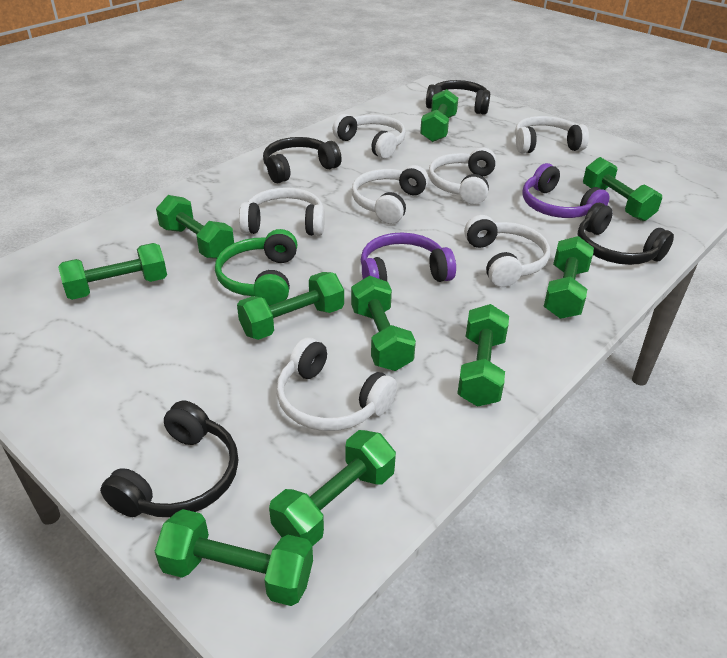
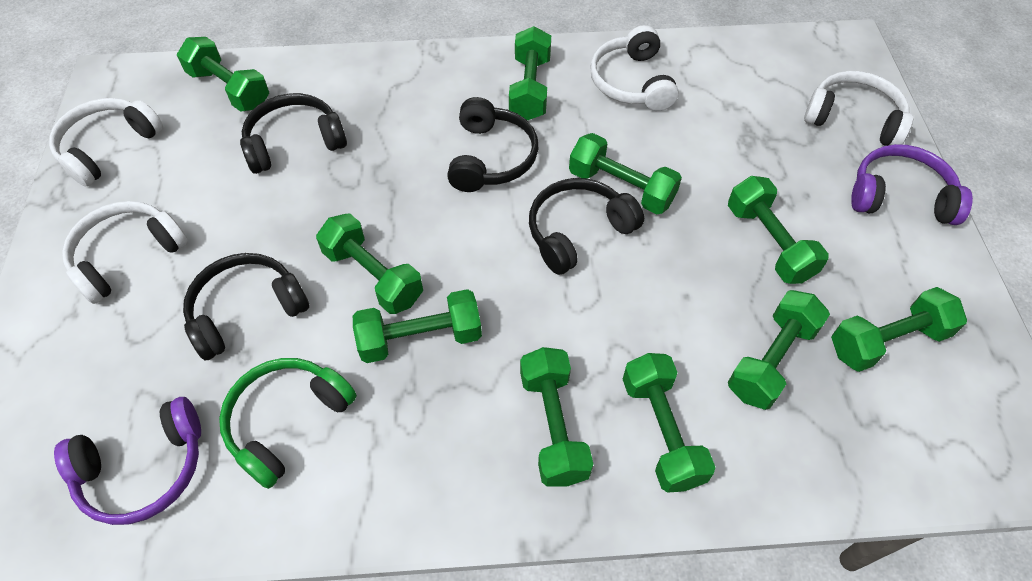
white headphones: 7 -> 4

